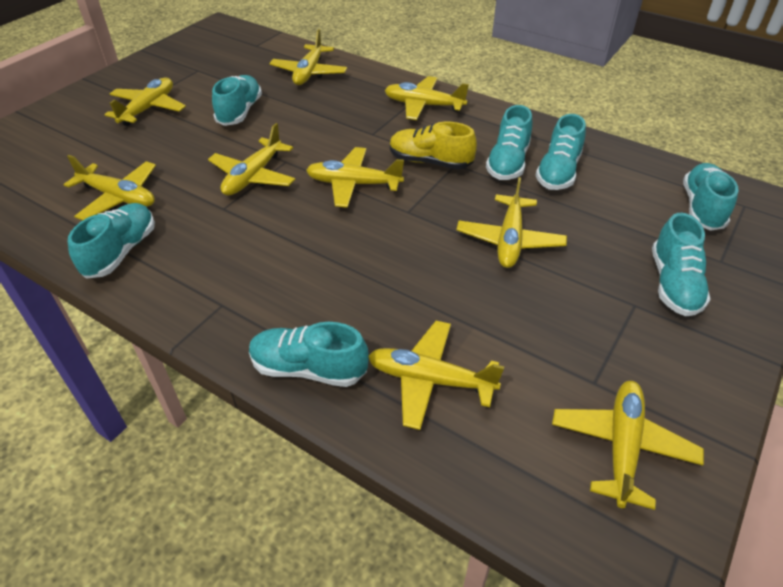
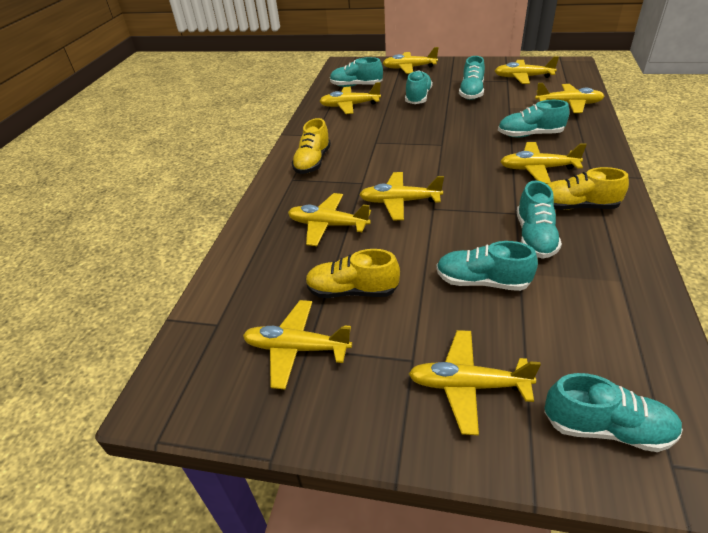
yellow shoe: 1 -> 3

